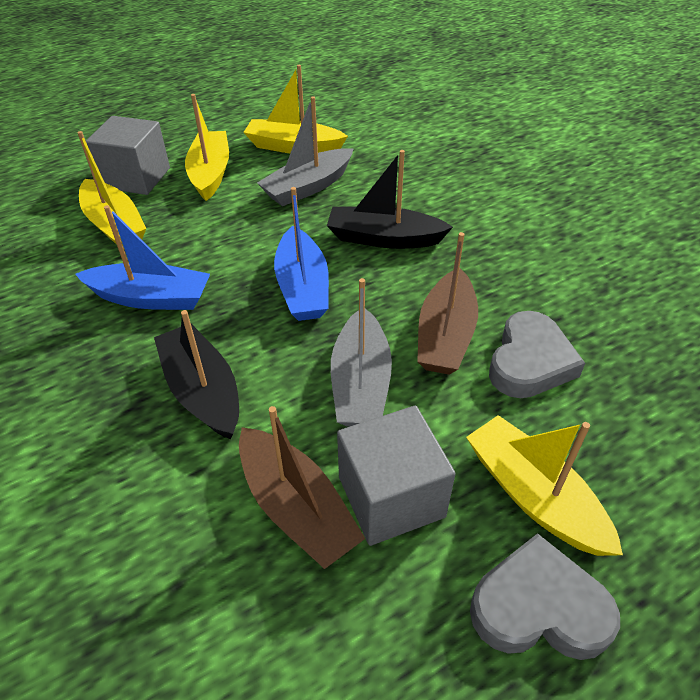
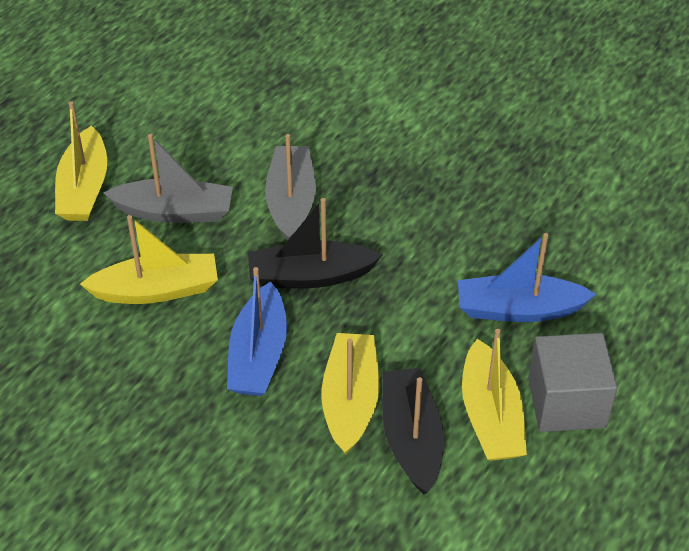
brown boat: 2 -> 0
grey cube: 2 -> 1
grey heart: 2 -> 0

